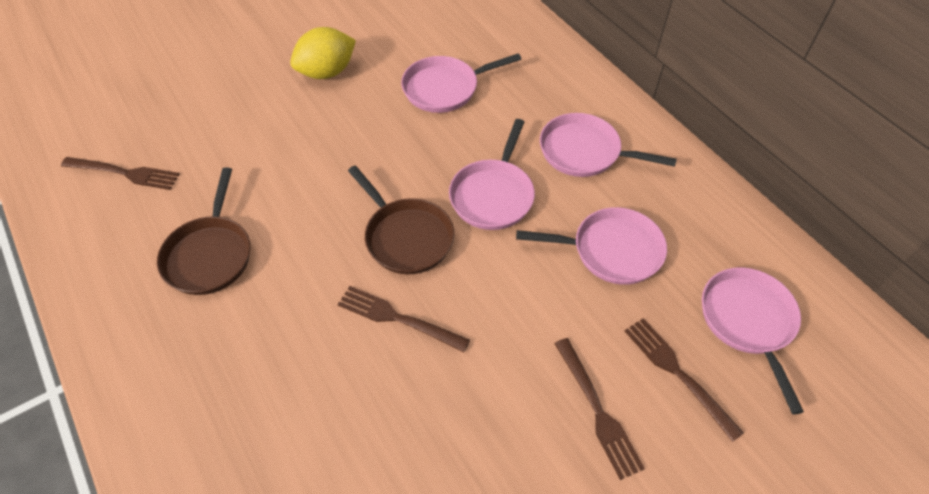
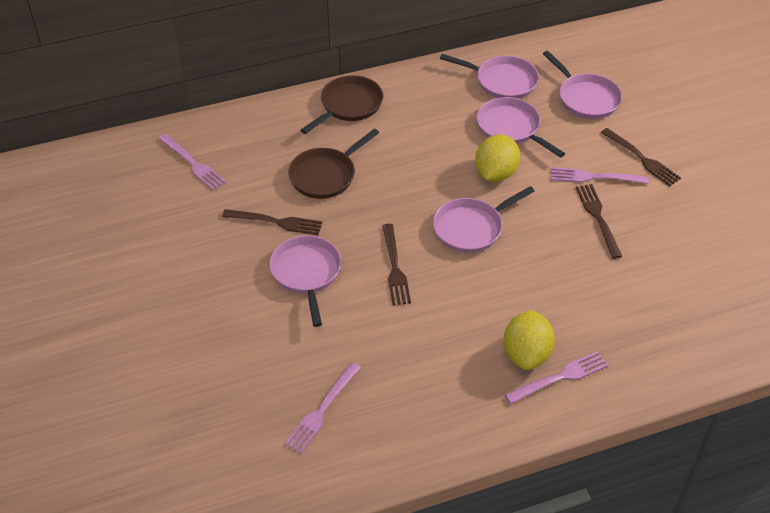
pink fork: 0 -> 4
yellow lemon: 1 -> 2

